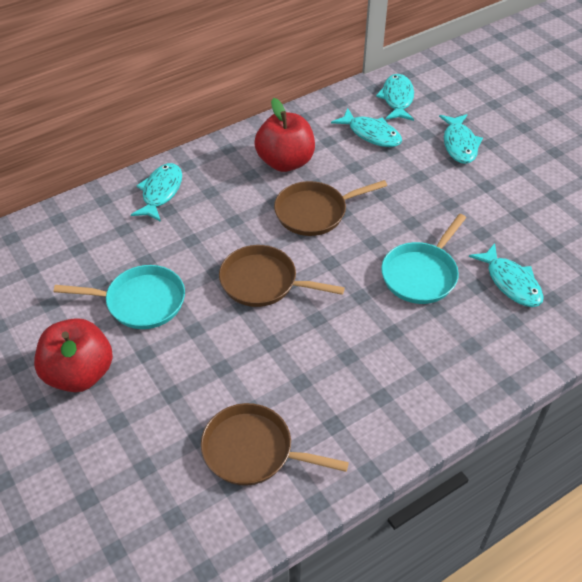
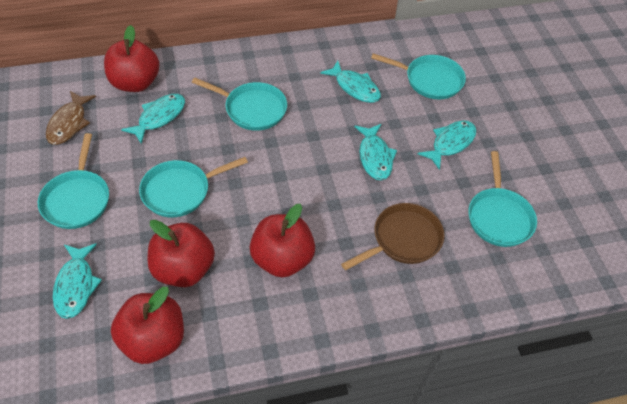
brown fish: 0 -> 1
brown pan: 3 -> 1
red apple: 2 -> 4
turquoise pan: 2 -> 5

